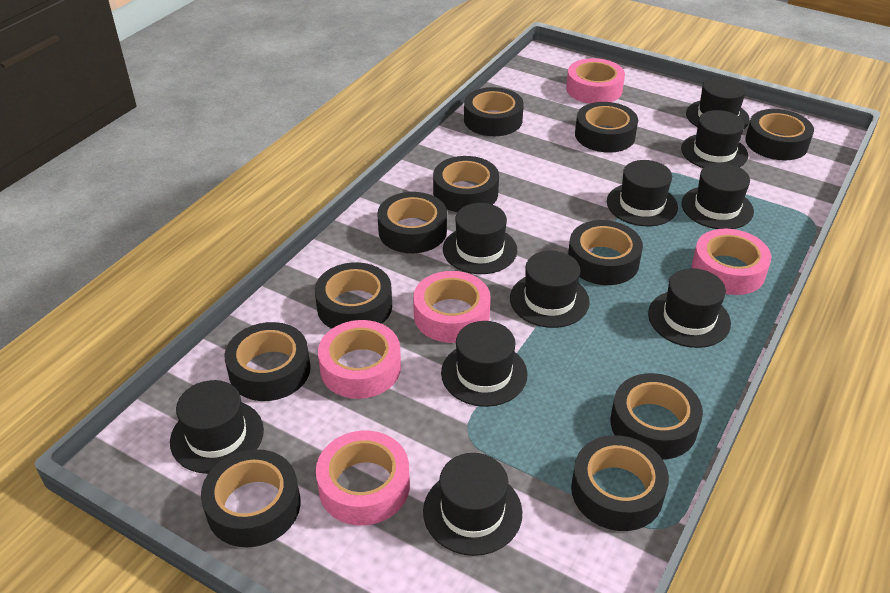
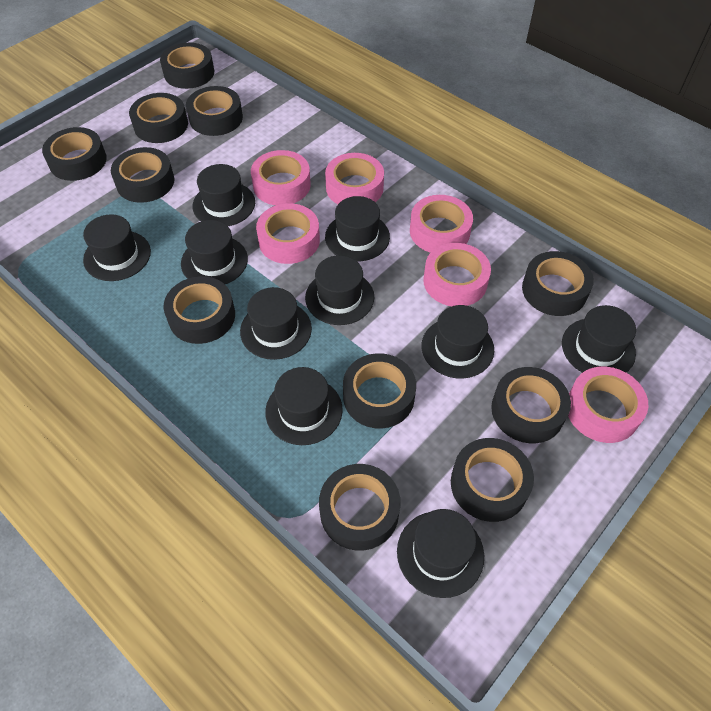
pink tape: 5 -> 6

